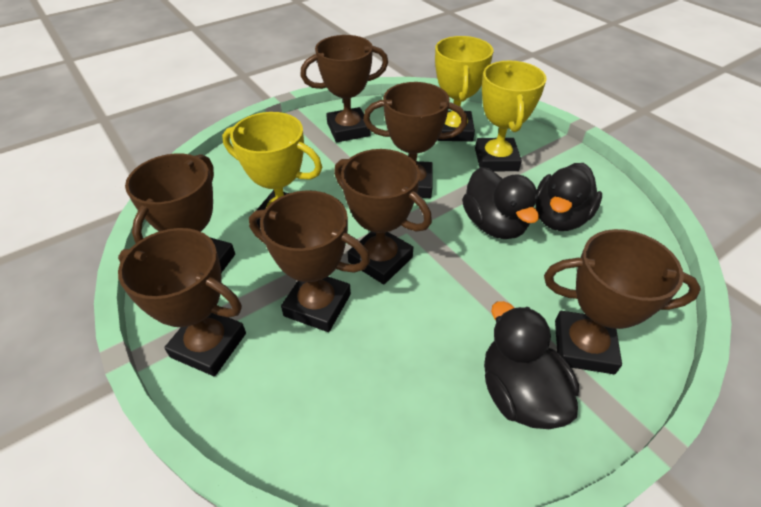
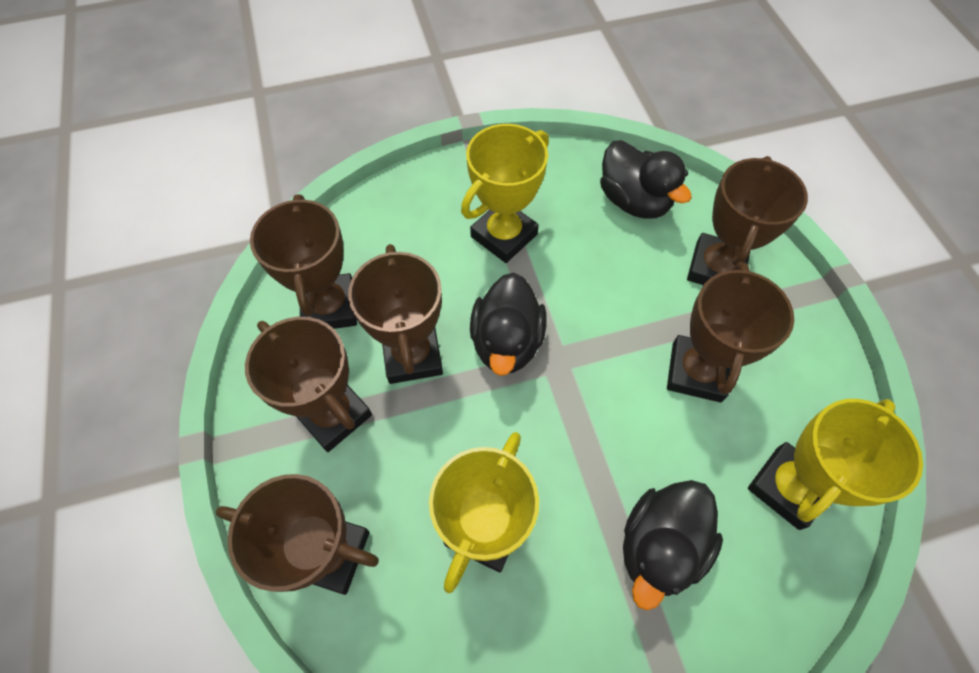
brown trophy: 7 -> 6

